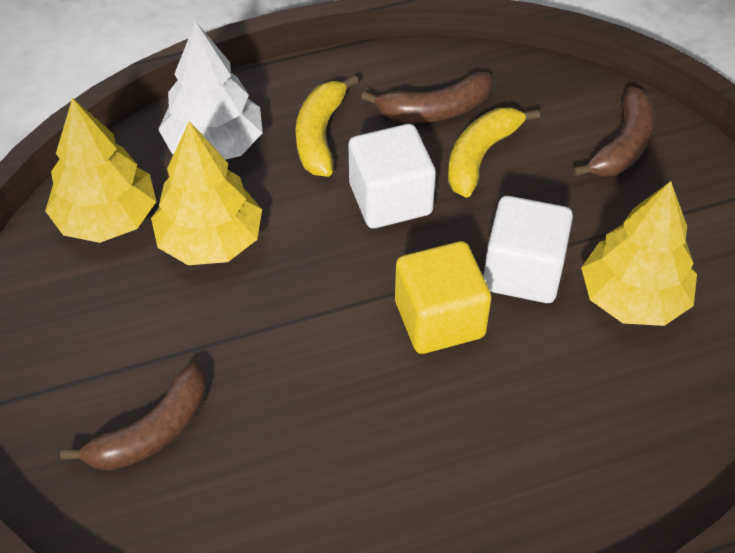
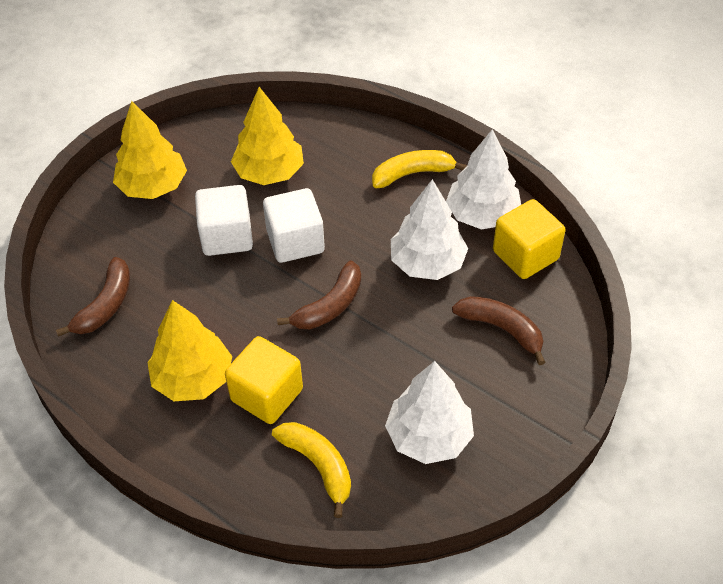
white tree: 1 -> 3
yellow cube: 1 -> 2

